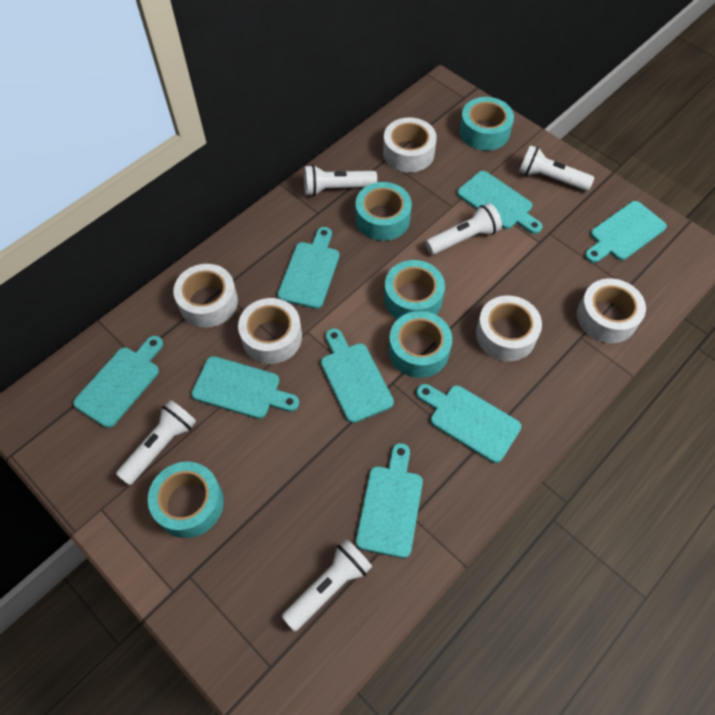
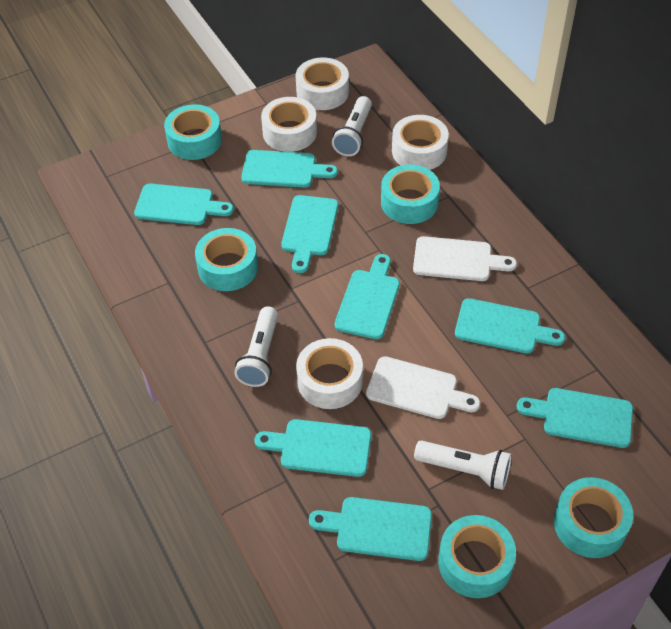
white cutting board: 0 -> 2
white flashlight: 5 -> 3
white tape: 5 -> 4

